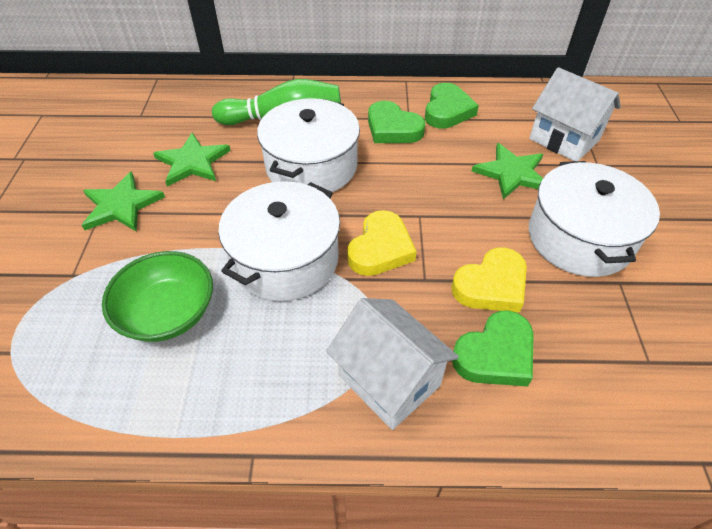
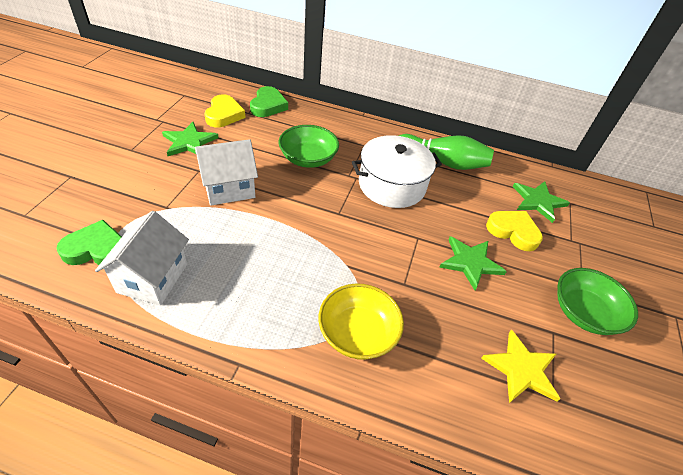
green bowl: 1 -> 2
green heart: 3 -> 2
white pot: 3 -> 1
yellow bowl: 0 -> 1
yellow star: 0 -> 1

